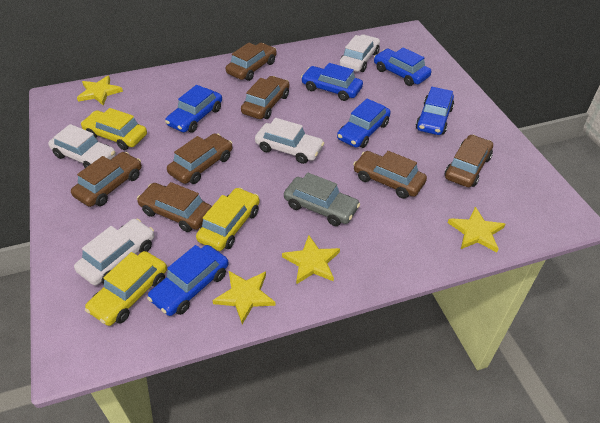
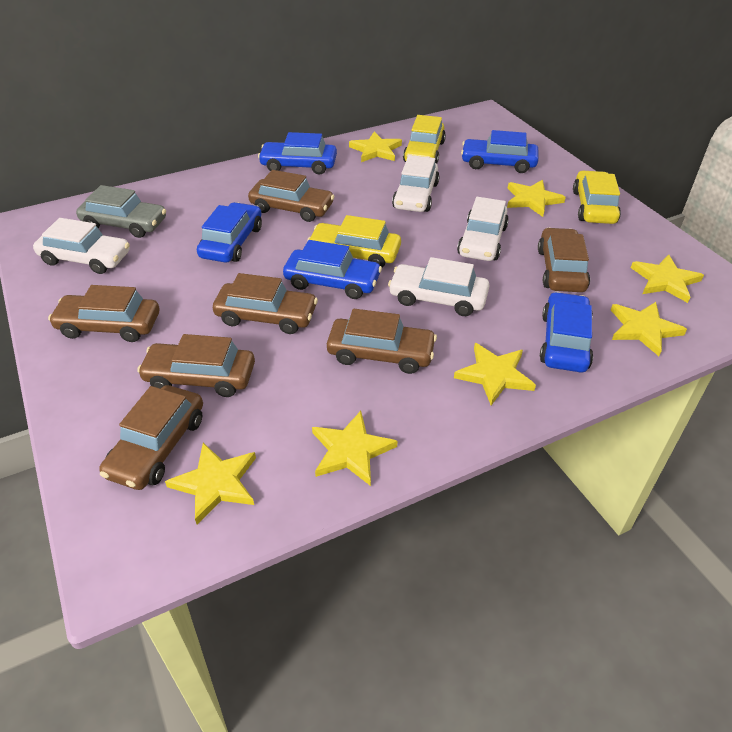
blue car: 6 -> 5
yellow star: 4 -> 7

